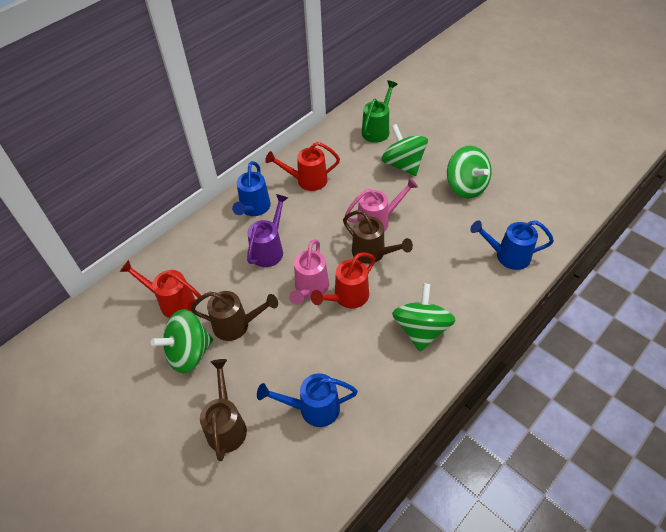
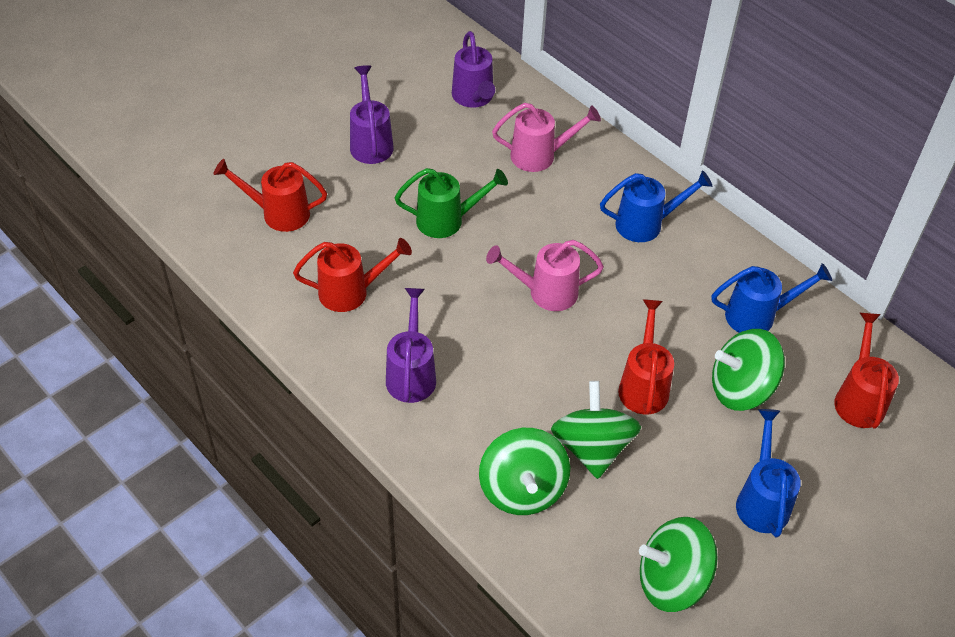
brown watering can: 3 -> 0
purple watering can: 1 -> 3
red watering can: 3 -> 4

